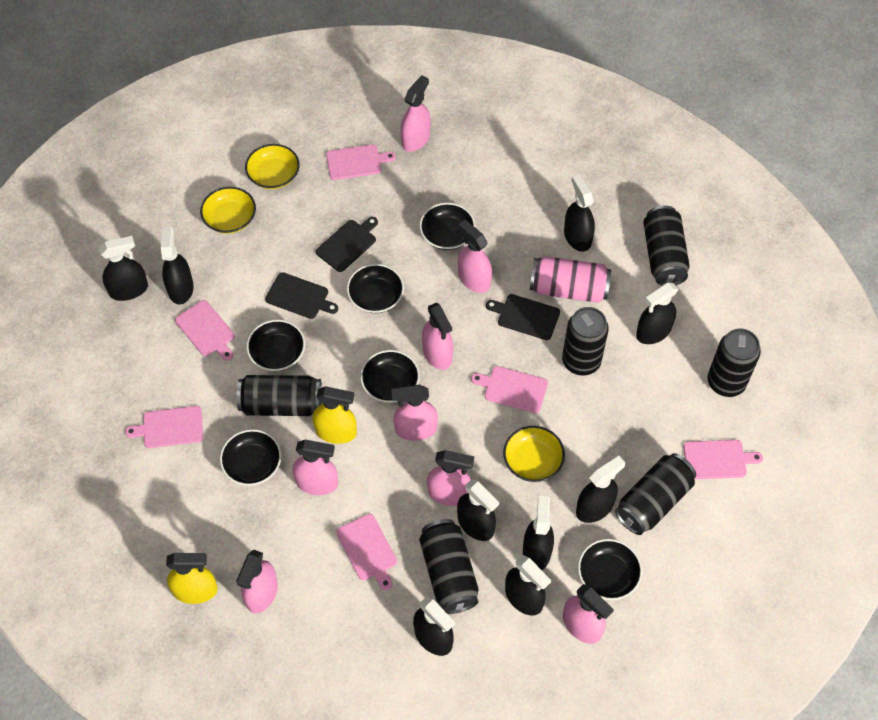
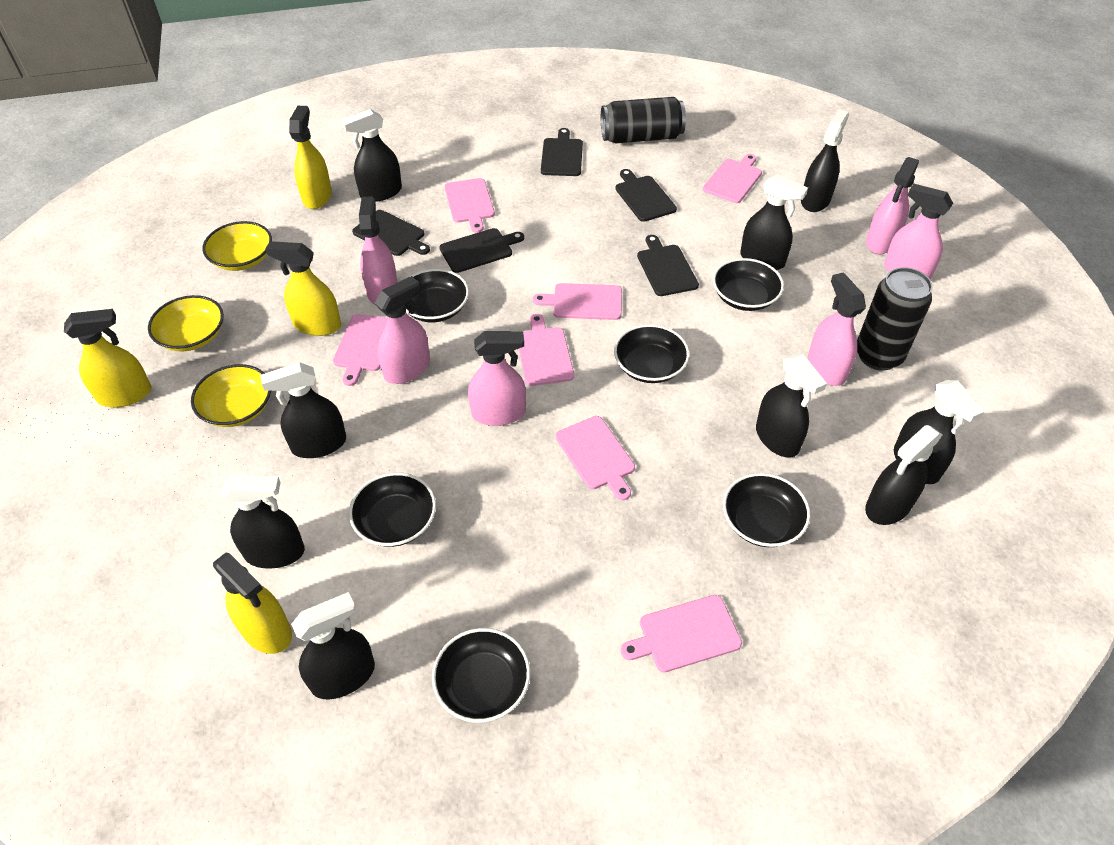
black can: 6 -> 2
black cutting board: 3 -> 5
pink can: 1 -> 0
pink cutting board: 6 -> 7
pink spray bottle: 8 -> 6
yellow spray bottle: 2 -> 4

